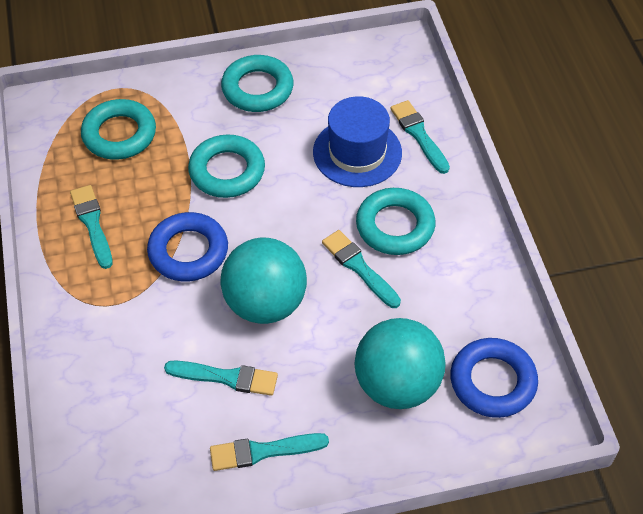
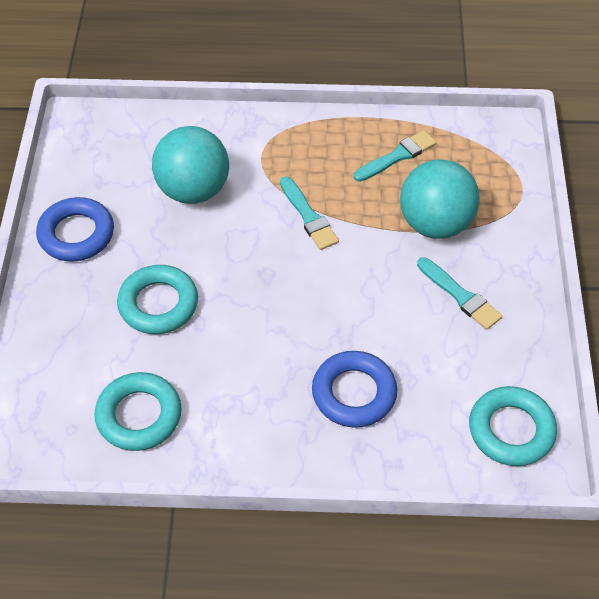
blue hat: 1 -> 0
turquoise brush: 5 -> 3
turquoise ring: 4 -> 3

